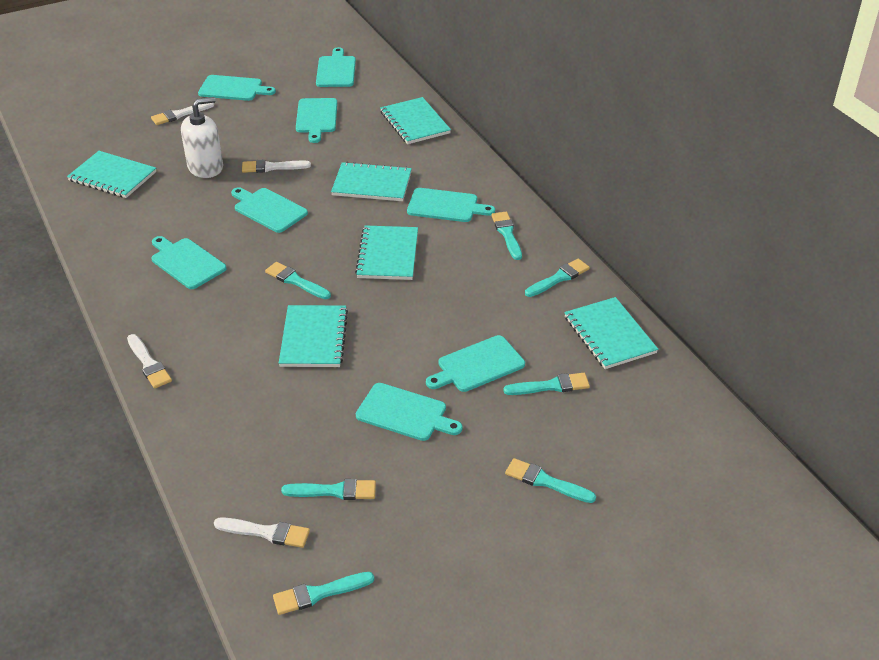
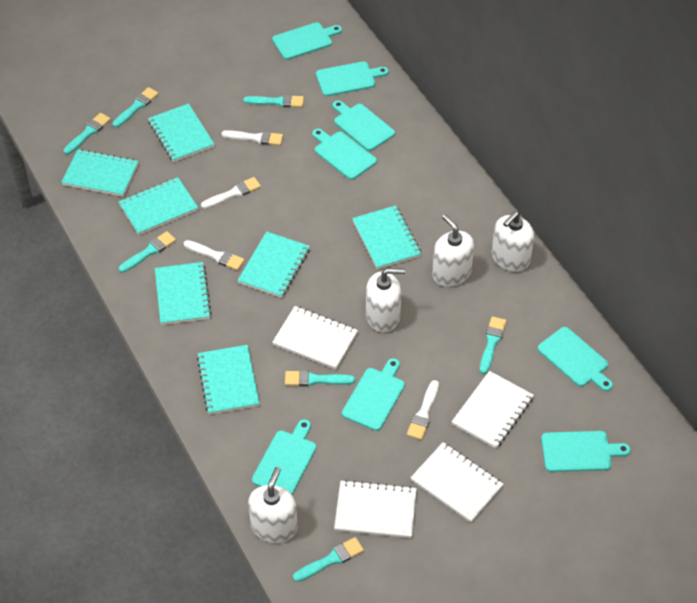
turquoise notebook: 6 -> 7
white notebook: 0 -> 4
white soap dispenser: 1 -> 4

